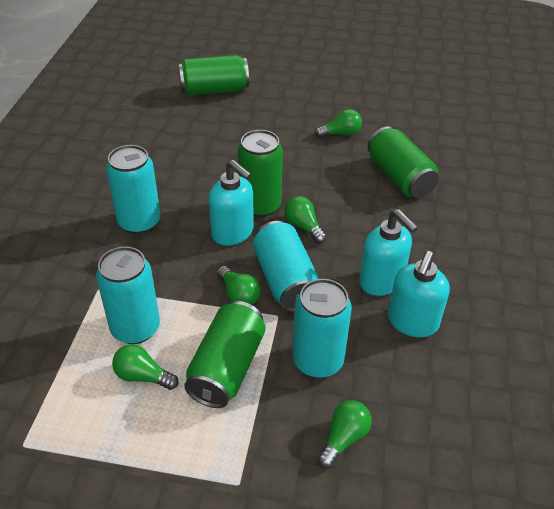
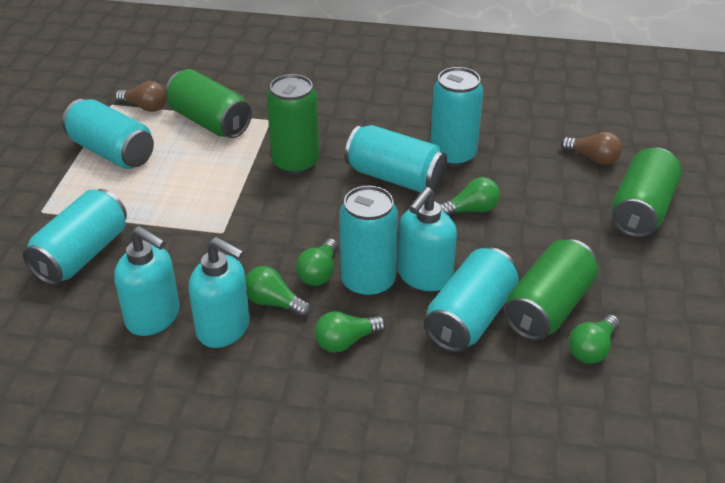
brown light bulb: 0 -> 2
turquoise can: 4 -> 6

